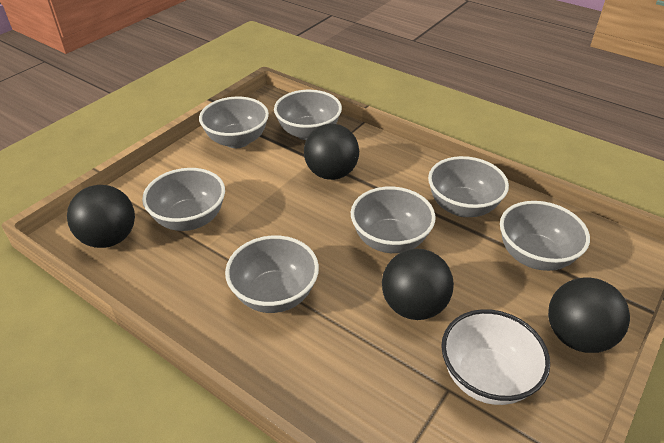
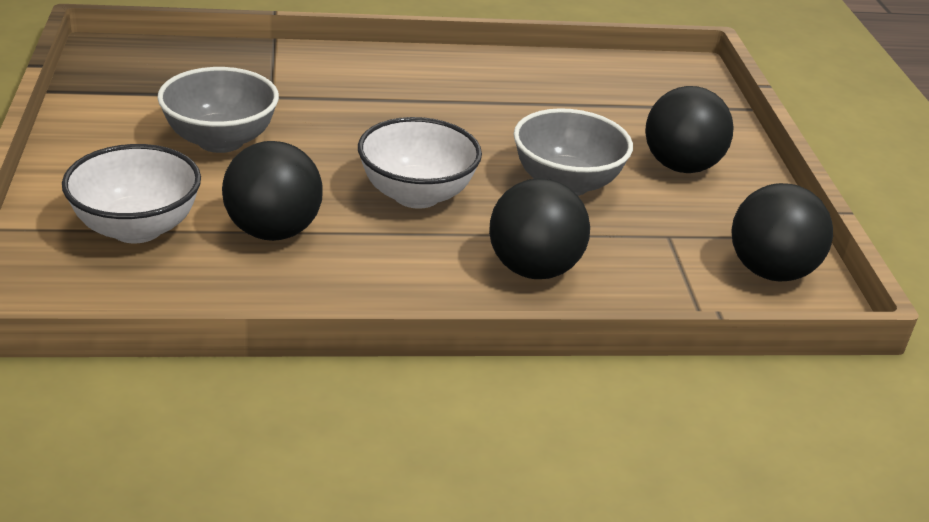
grey bowl: 7 -> 2
white bowl: 1 -> 2

